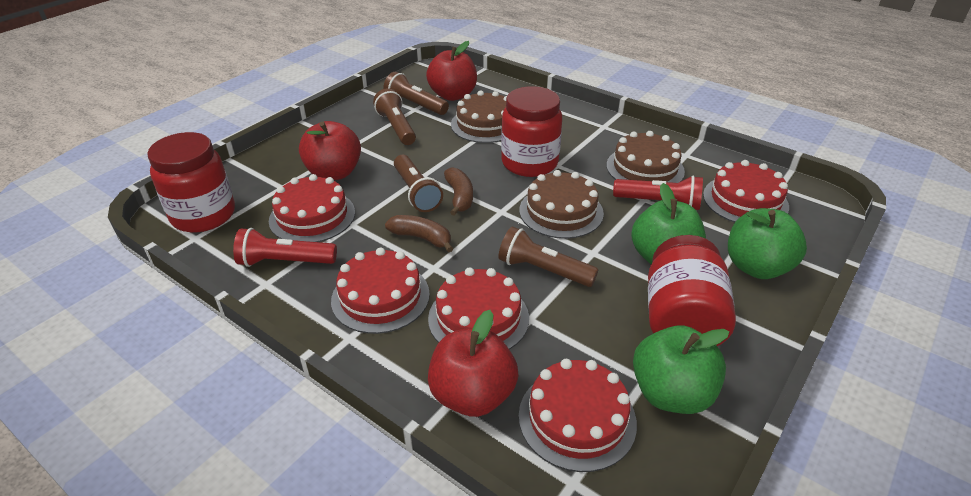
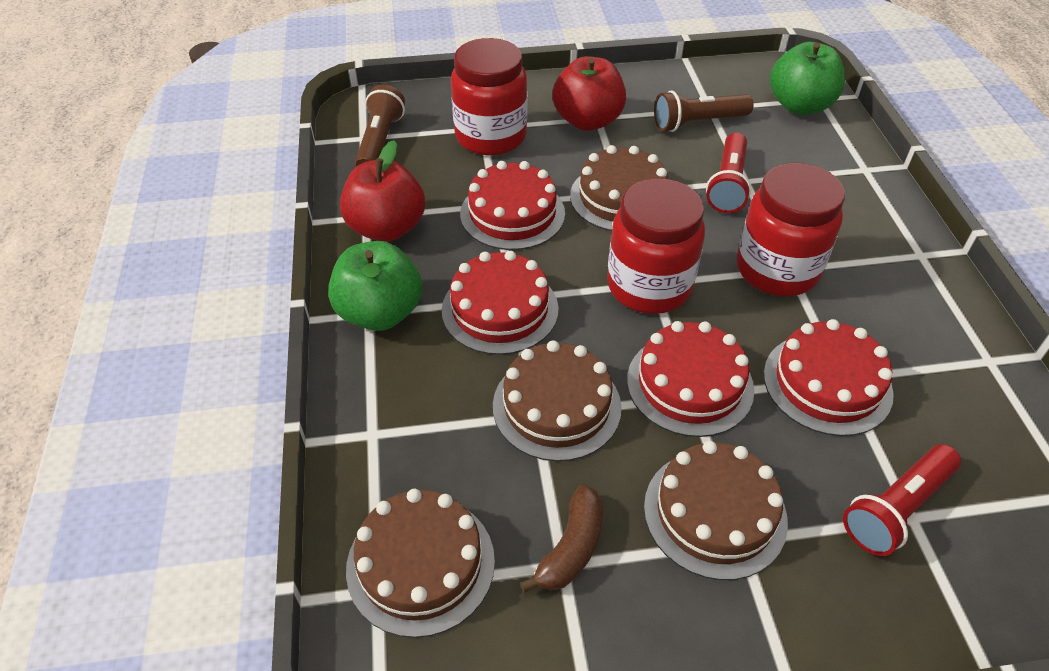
brown banana: 2 -> 1
brown cake: 3 -> 4
brown flashlight: 4 -> 2
green apple: 3 -> 2
red apple: 3 -> 2
red cake: 5 -> 4

